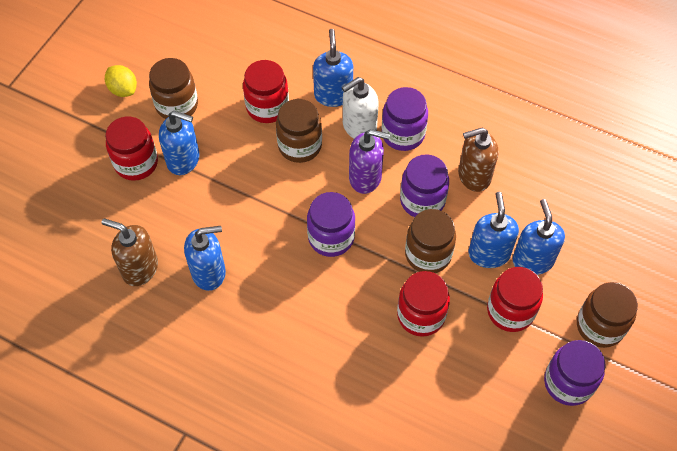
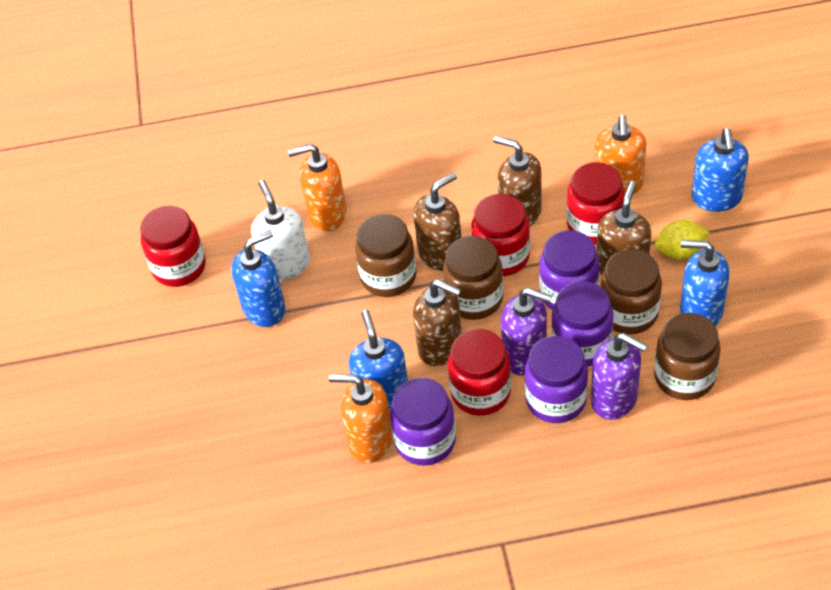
blue soap dispenser: 5 -> 4
brown soap dispenser: 2 -> 4
orange soap dispenser: 0 -> 3
purple soap dispenser: 1 -> 2

